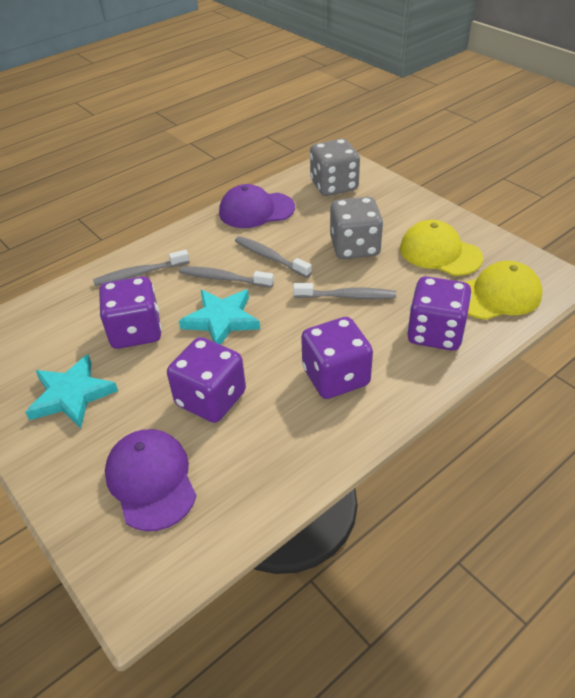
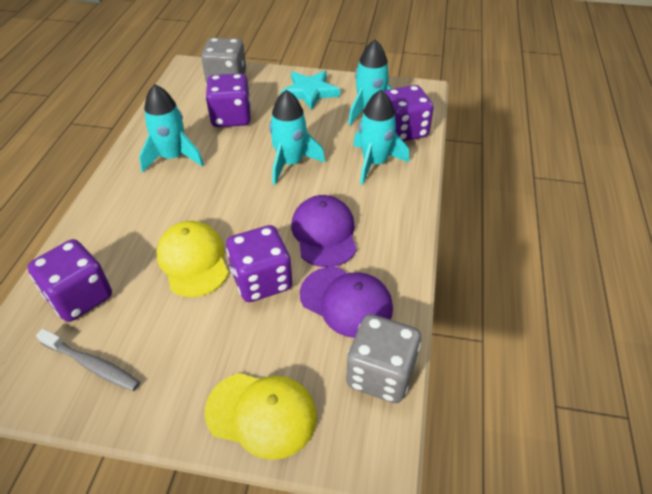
grey toothbrush: 4 -> 1
turquoise rocket: 0 -> 4
turquoise star: 2 -> 1

